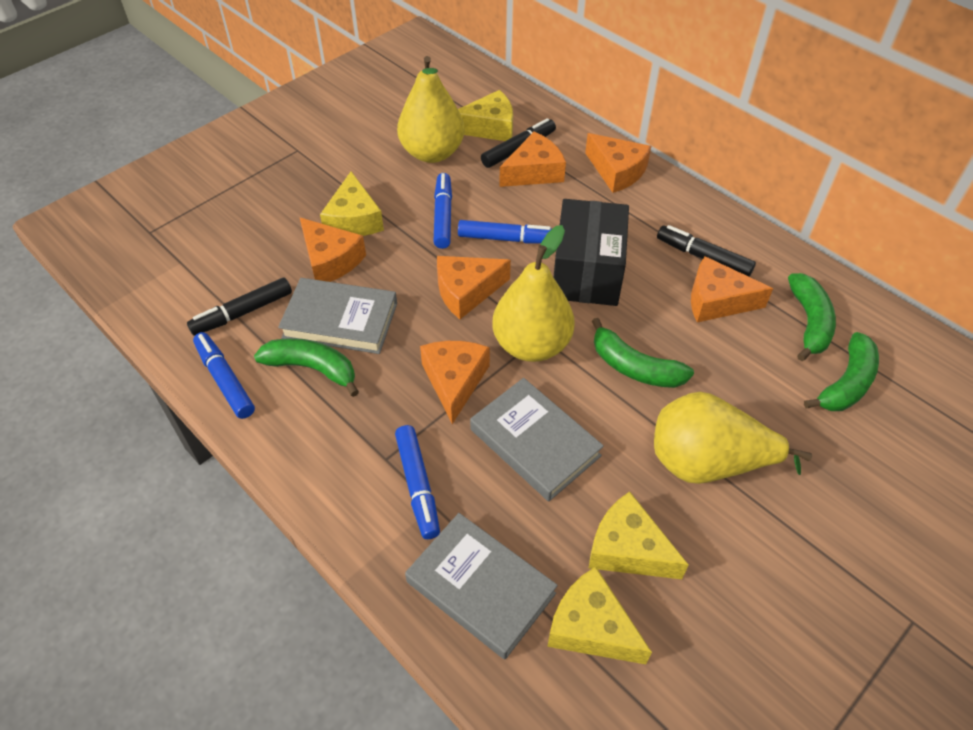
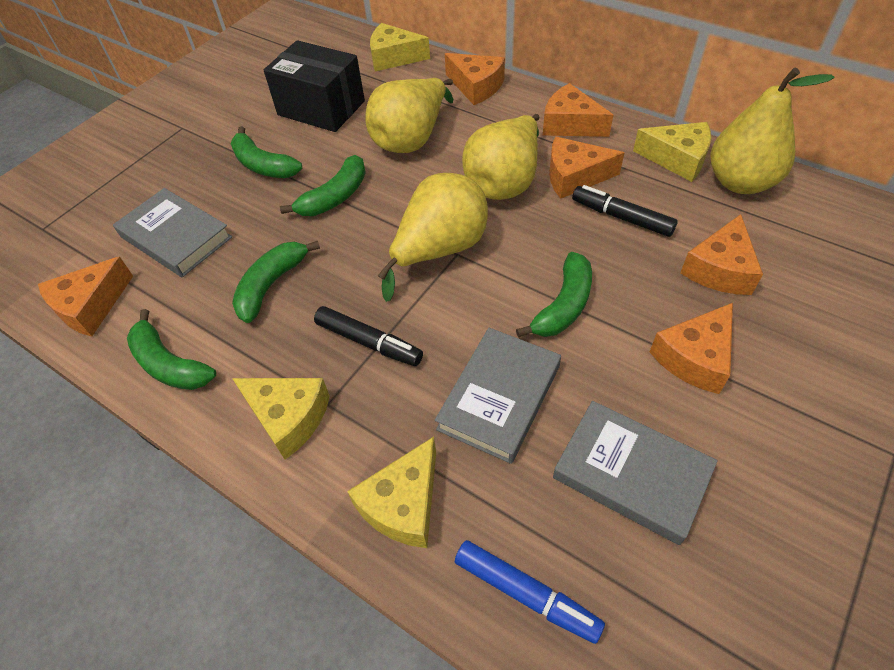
black marker: 3 -> 2
blue marker: 4 -> 1
green banana: 4 -> 5
yellow pear: 3 -> 4

